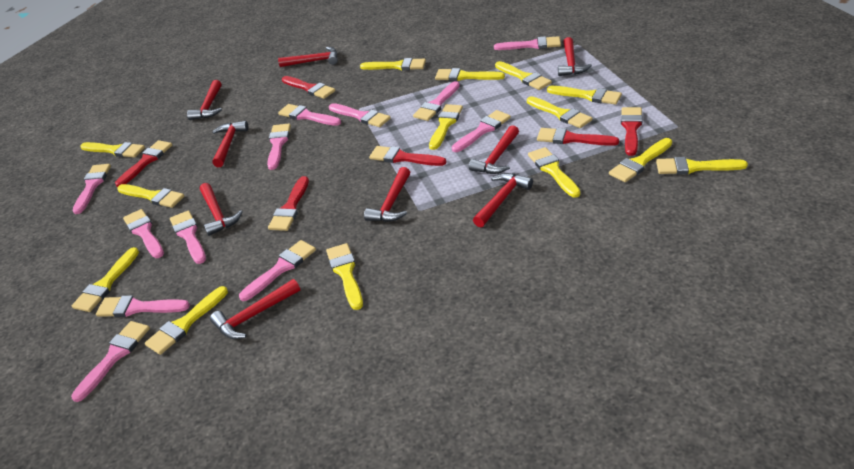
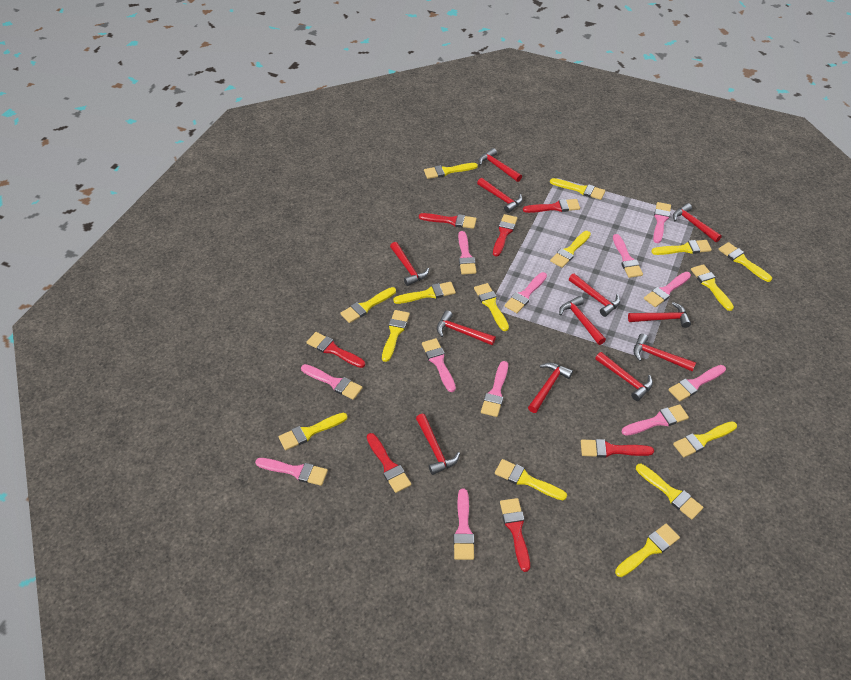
red brush: 6 -> 7
red hammer: 9 -> 12
yellow brush: 14 -> 15

